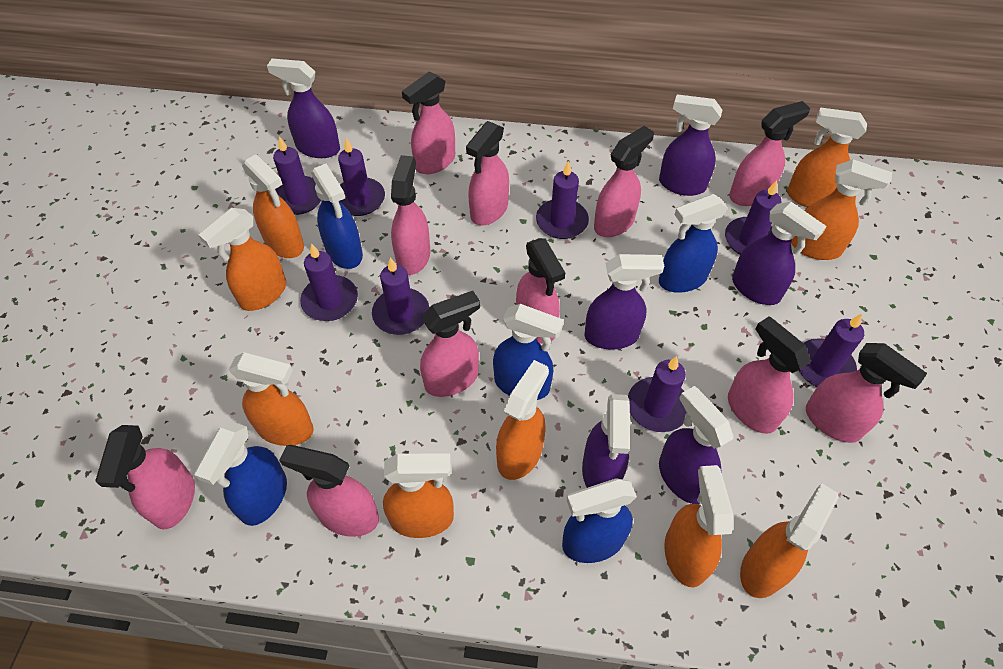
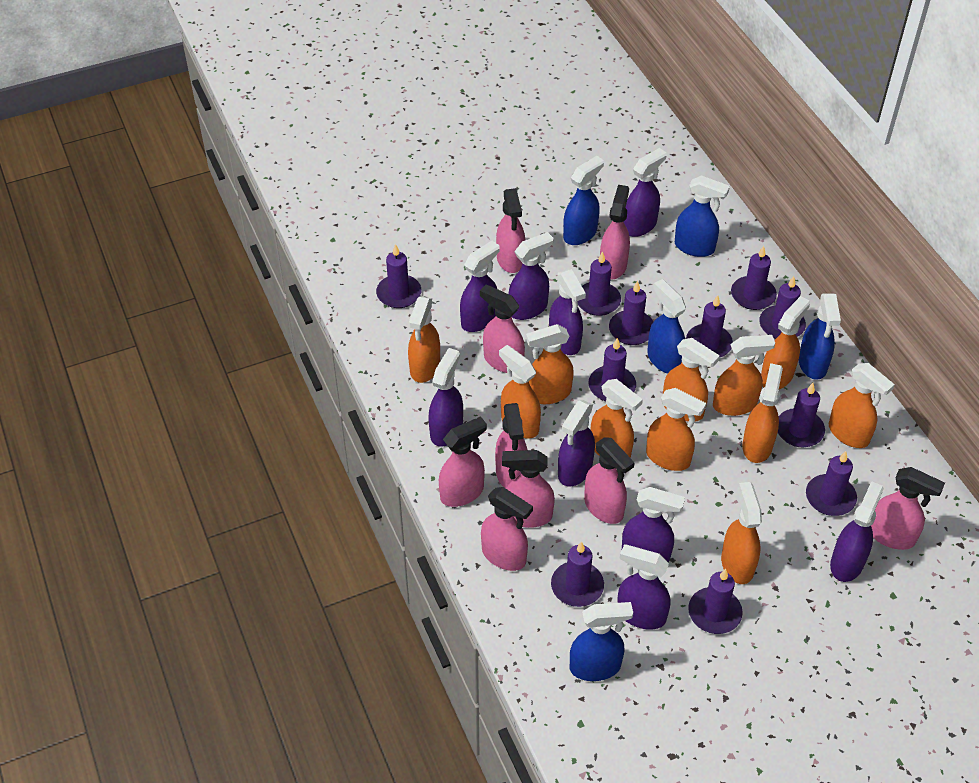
orange spray bottle: 9 -> 11
pink spray bottle: 11 -> 9
purple candle: 8 -> 11
purple spray bottle: 6 -> 9

